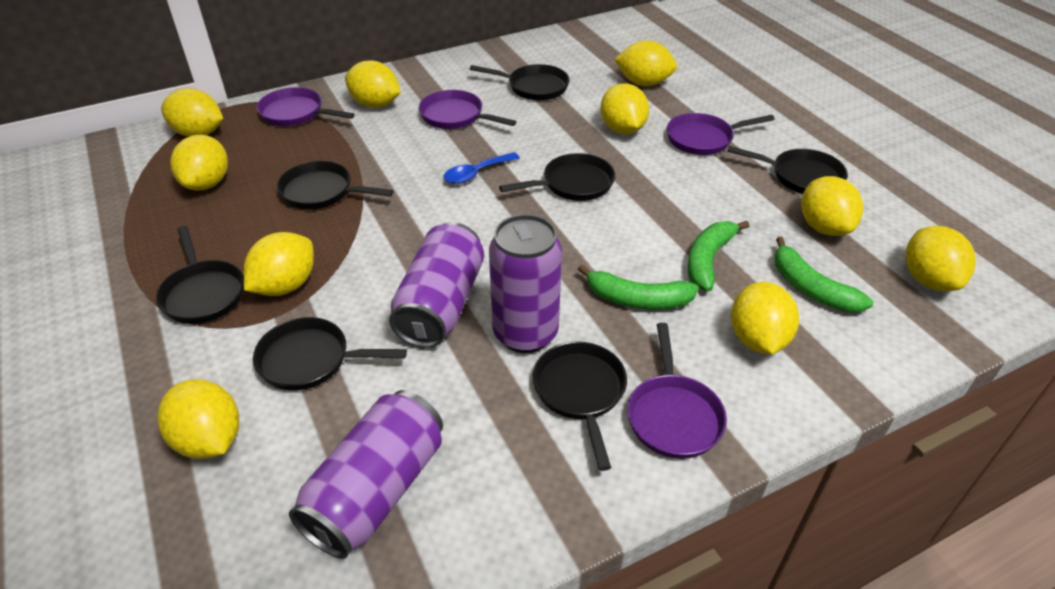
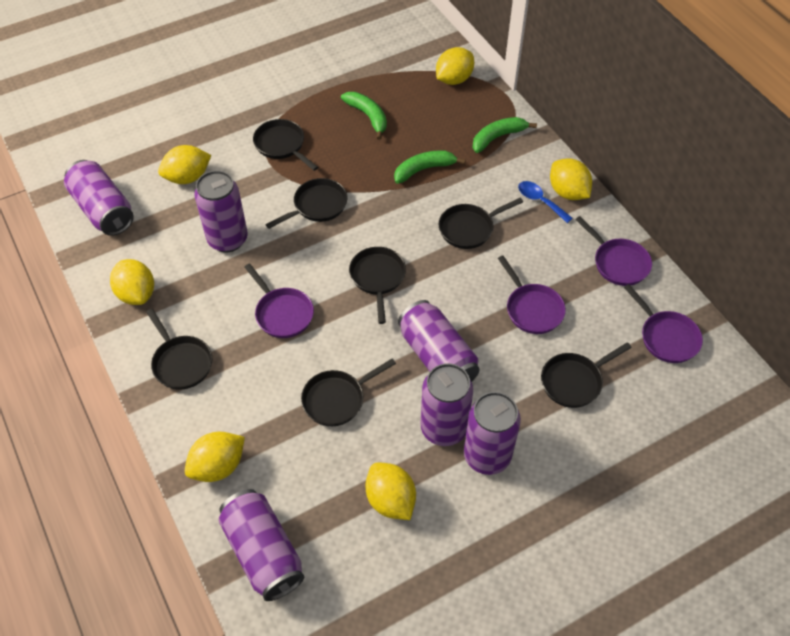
purple can: 3 -> 6
yellow lemon: 10 -> 6

